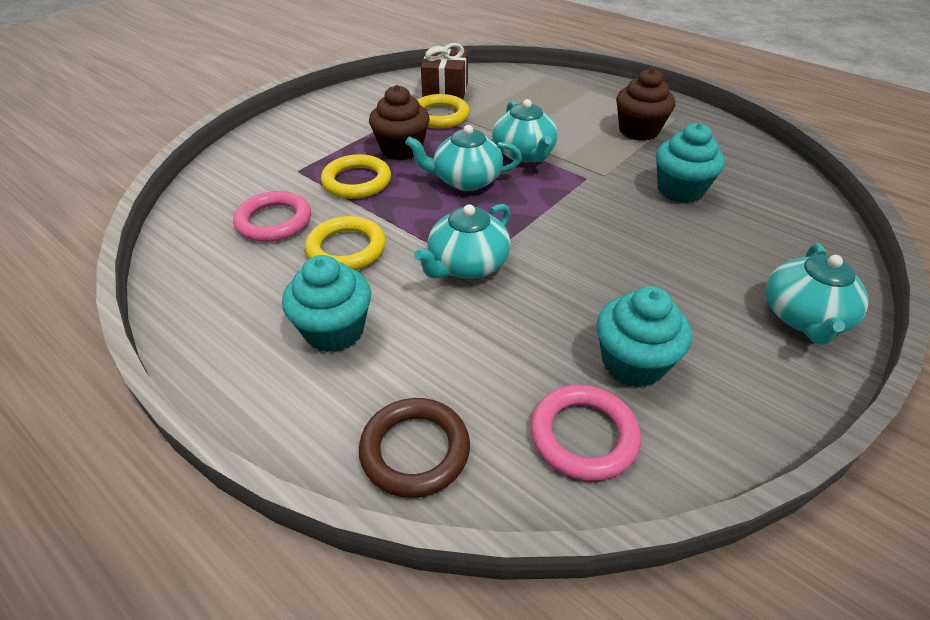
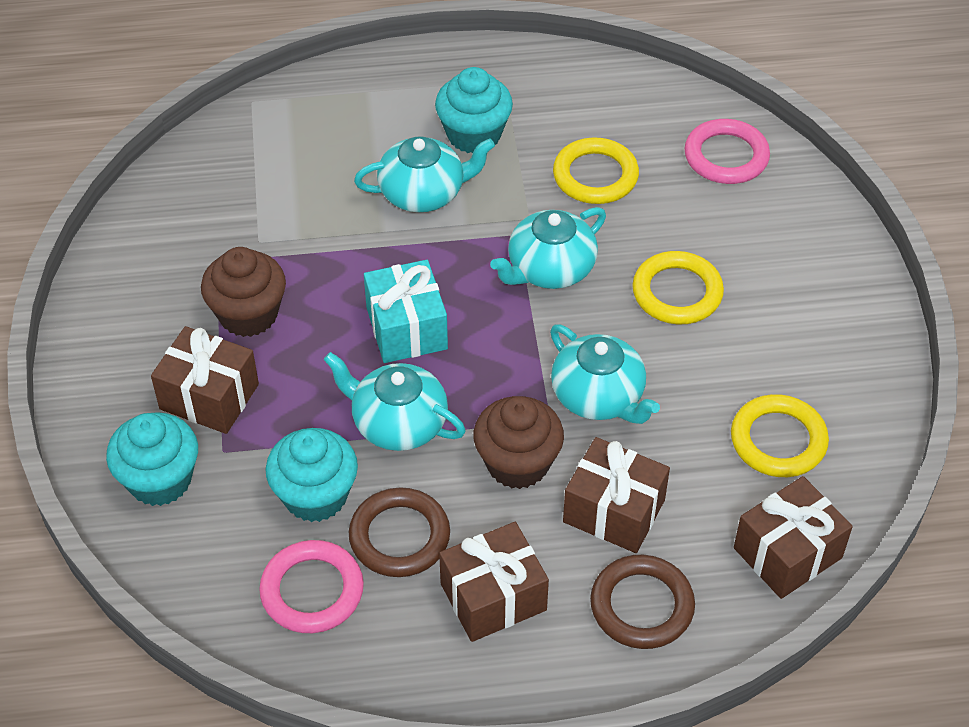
brown gift: 1 -> 4
brown ring: 1 -> 2
turquoise gift: 0 -> 1

